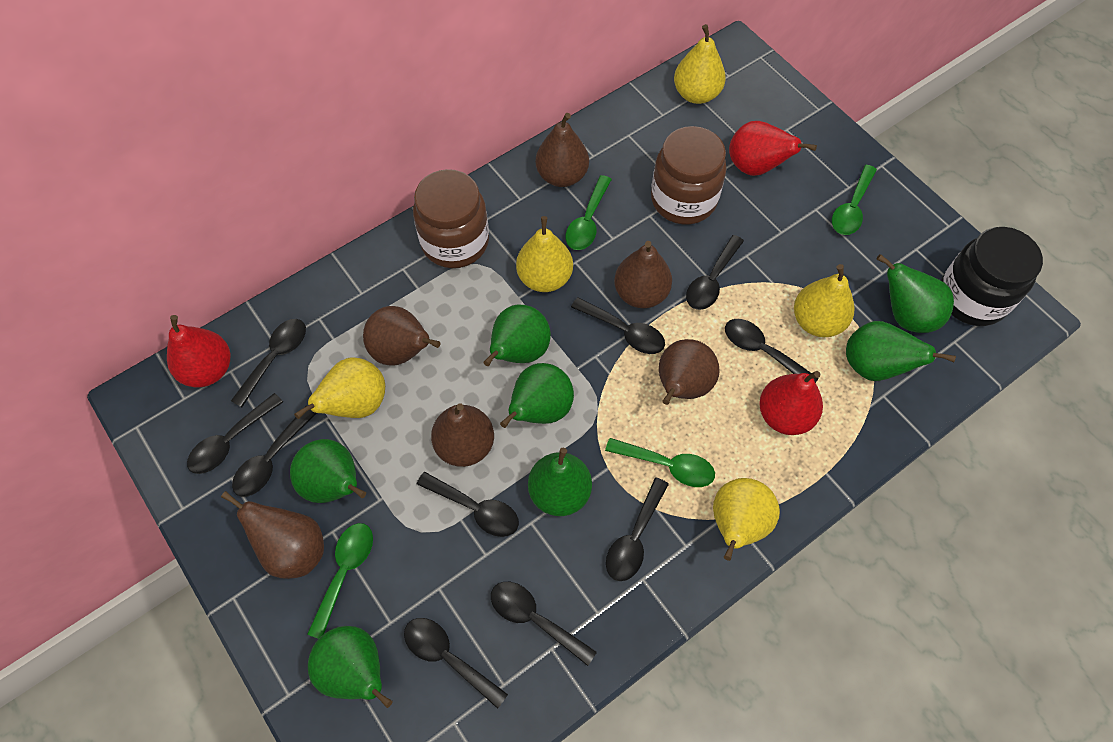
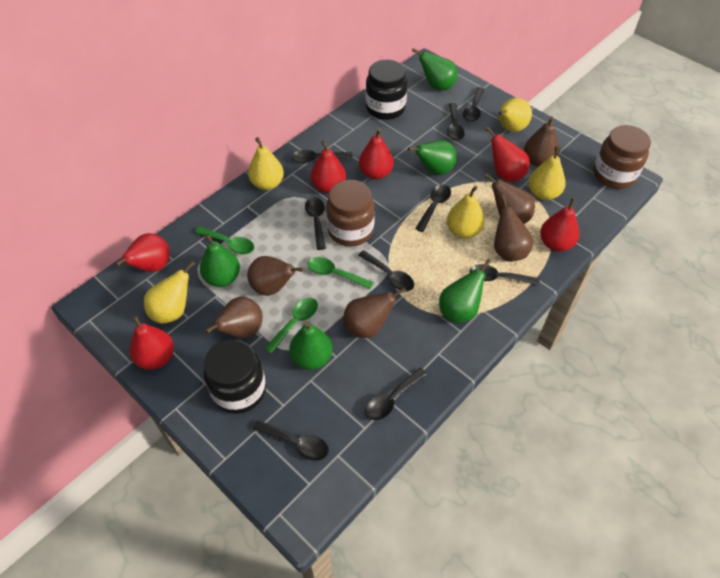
black jar: 1 -> 2
black spoon: 10 -> 9
green pear: 7 -> 5
green spoon: 4 -> 3
red pear: 3 -> 6

